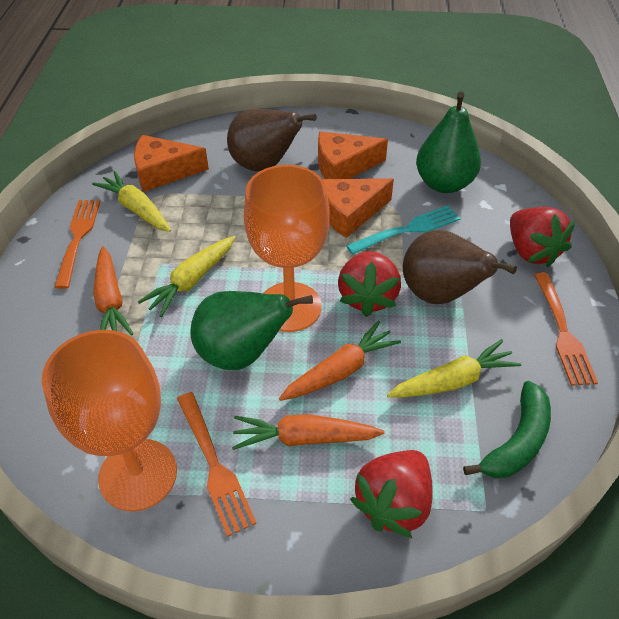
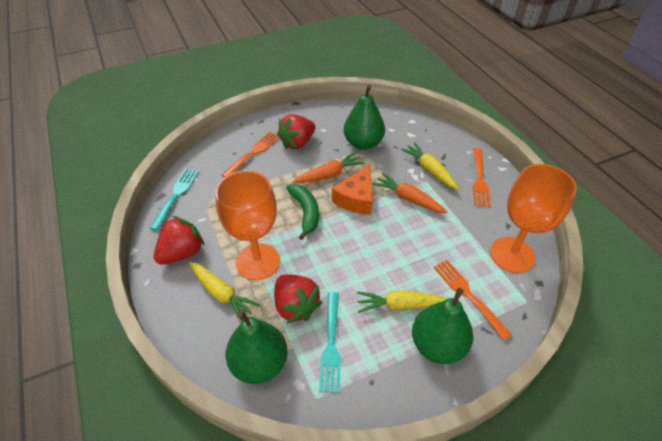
brown pear: 2 -> 0
green pear: 2 -> 3
orange carrot: 3 -> 2
orange cheese: 3 -> 1
turquoise fork: 1 -> 2

